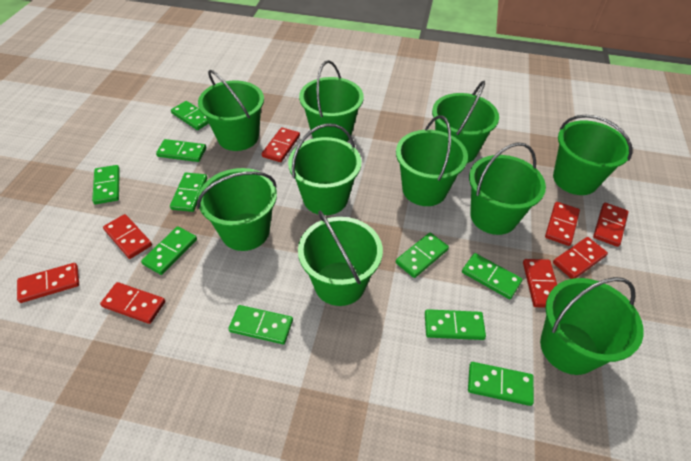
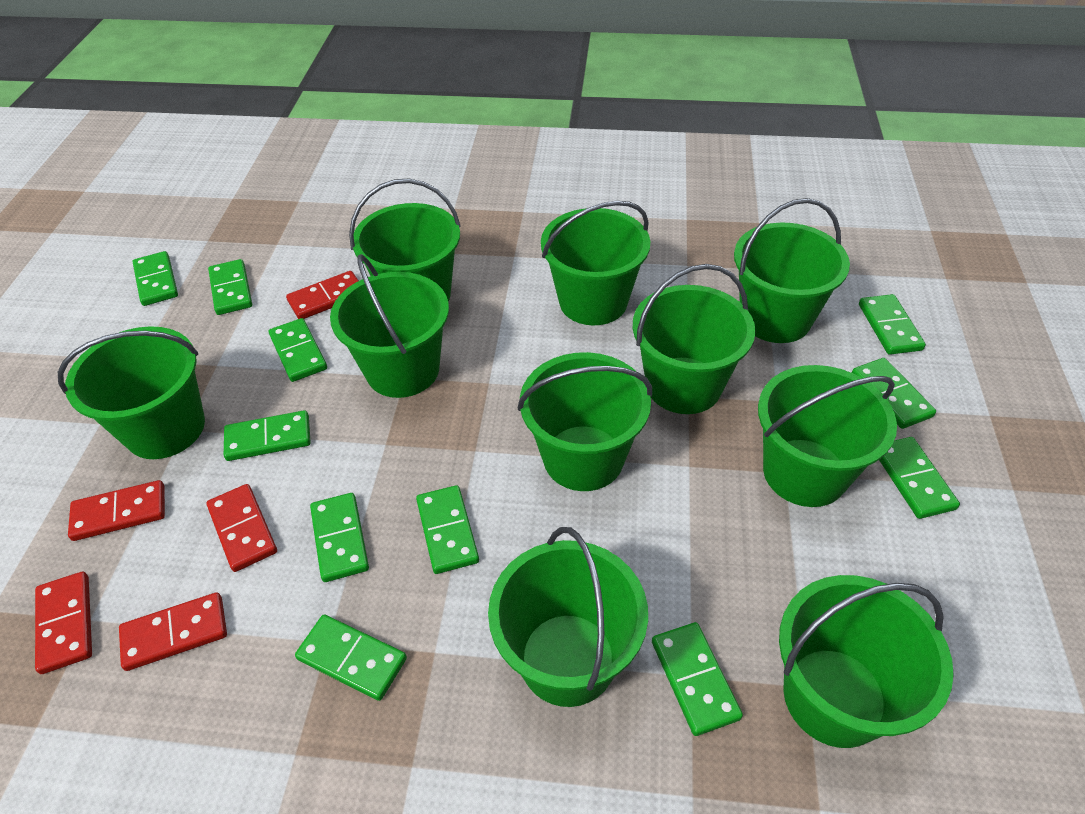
green domino: 10 -> 11
red domino: 8 -> 5

